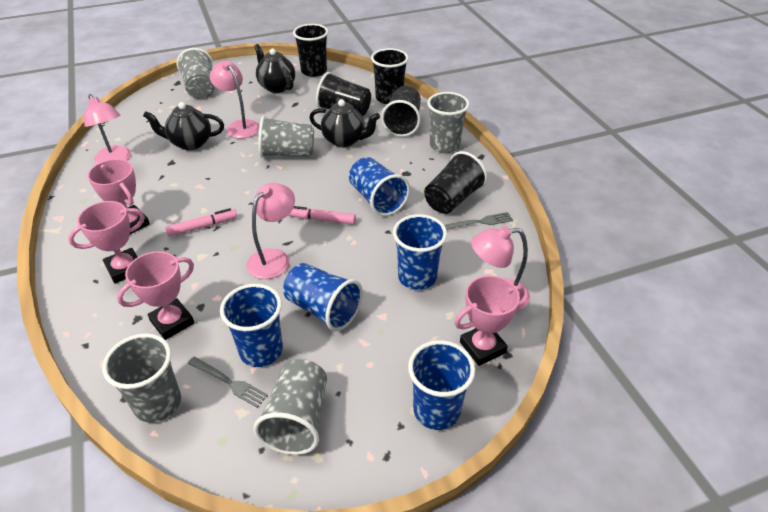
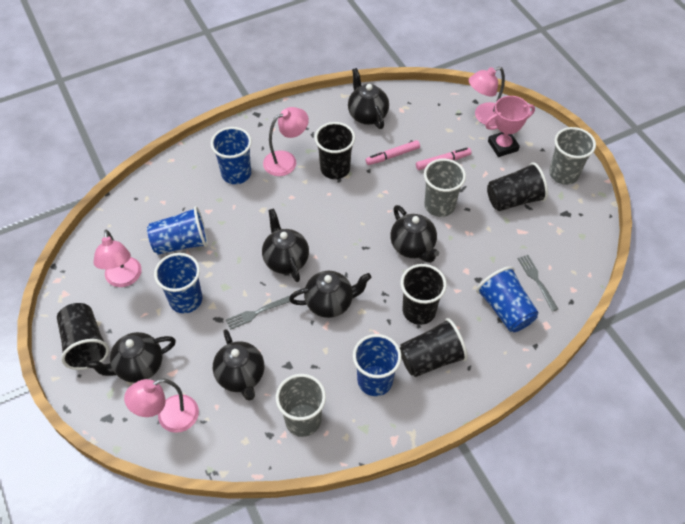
black teapot: 3 -> 6
grey cup: 5 -> 3
pink trophy: 4 -> 1

